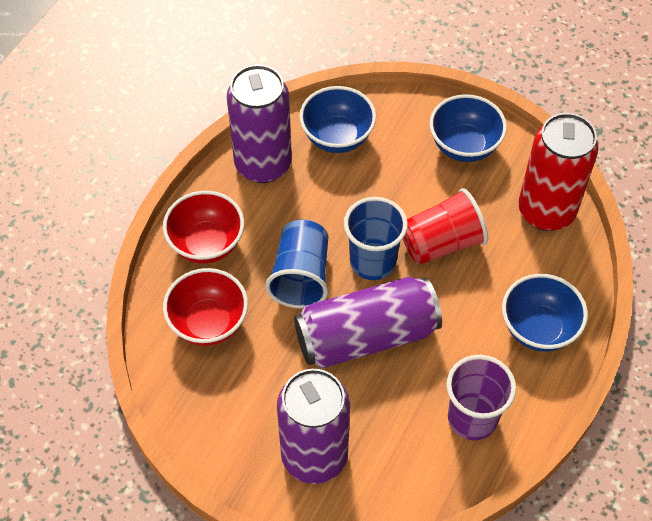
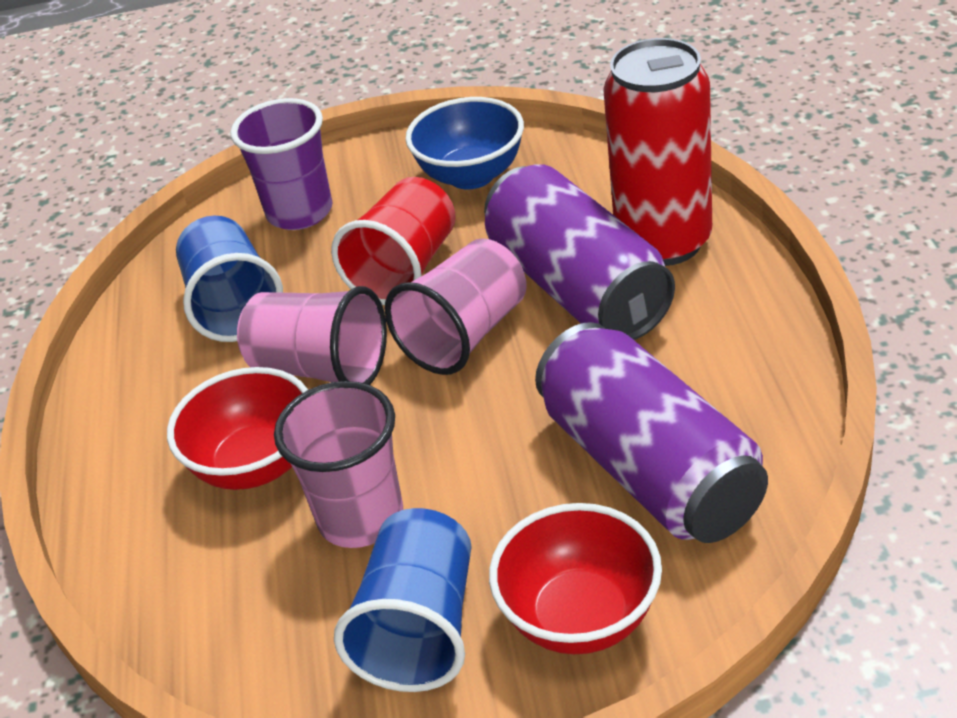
blue bowl: 3 -> 1
pink cup: 0 -> 3
purple can: 3 -> 2

